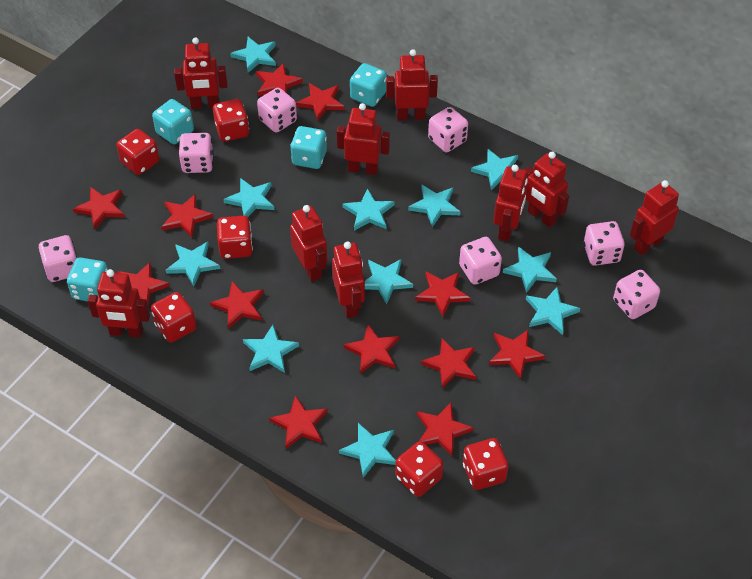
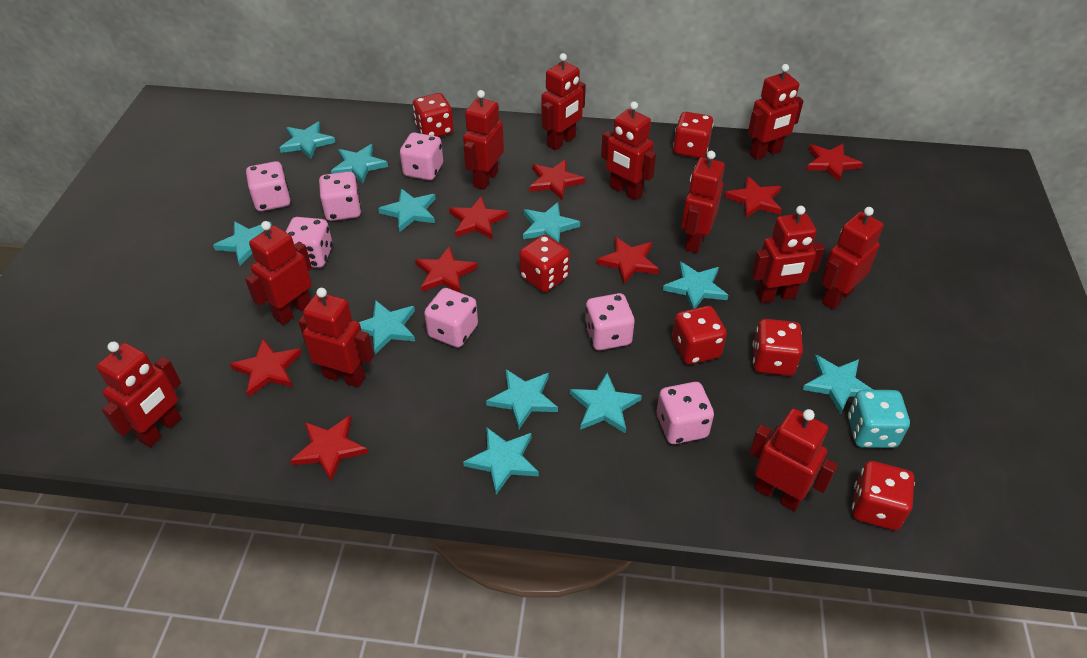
red robot: 9 -> 11
red star: 12 -> 8
turquoise dice: 4 -> 1

